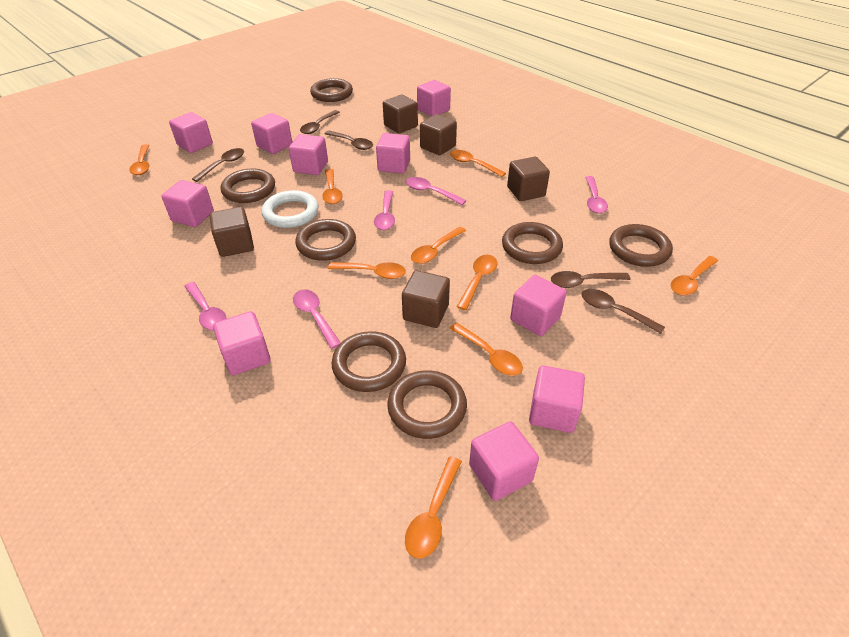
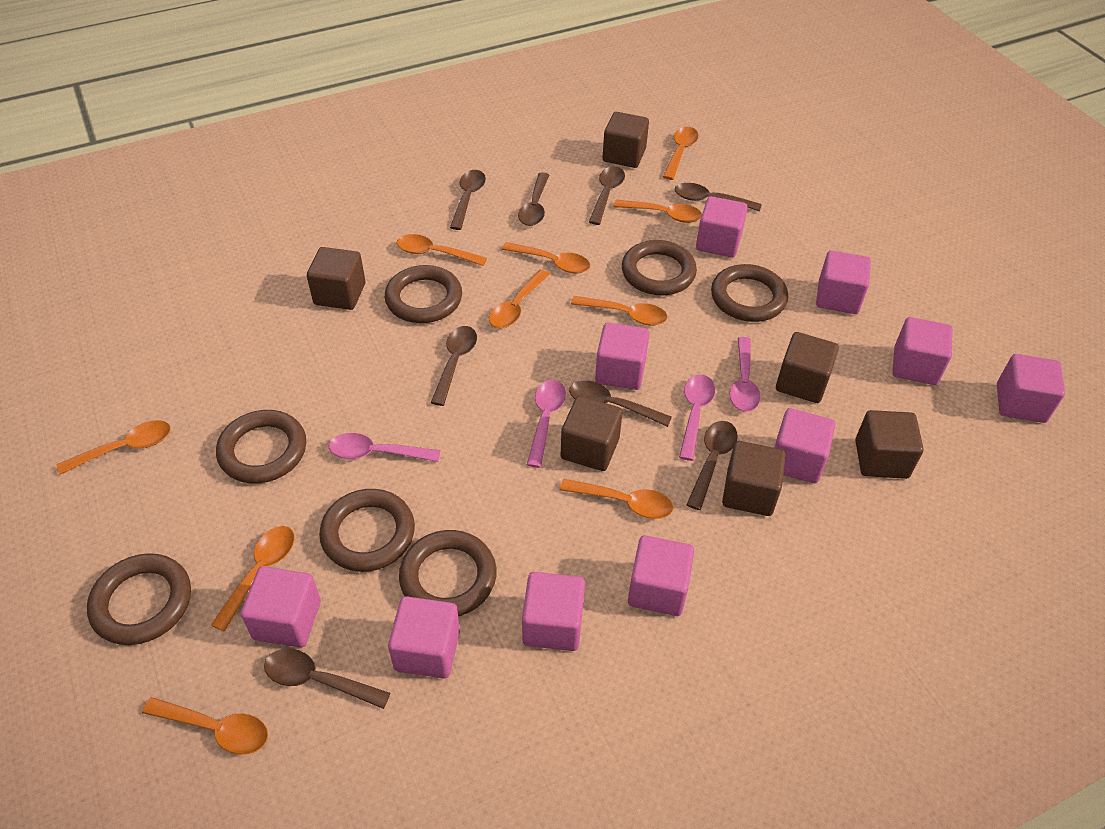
brown cube: 5 -> 6
brown spoon: 5 -> 8
orange spoon: 9 -> 10
pink spoon: 5 -> 4
white ring: 1 -> 0

